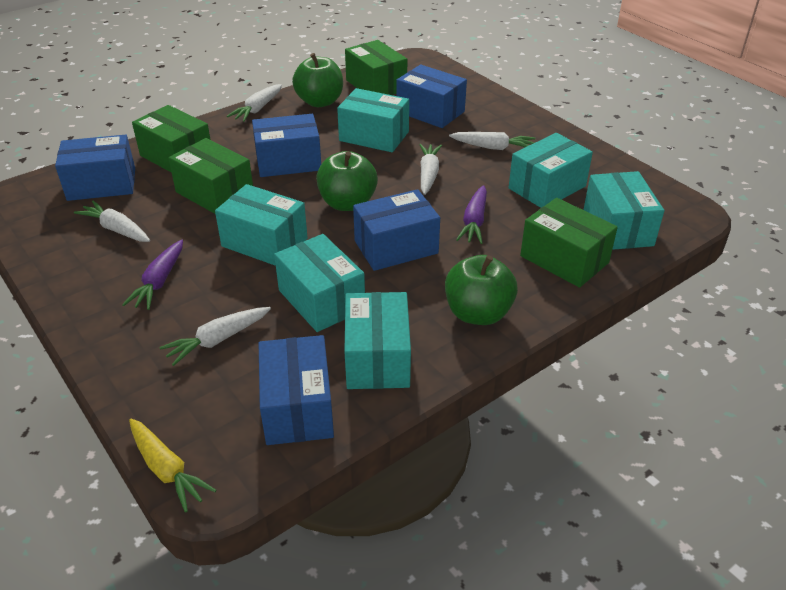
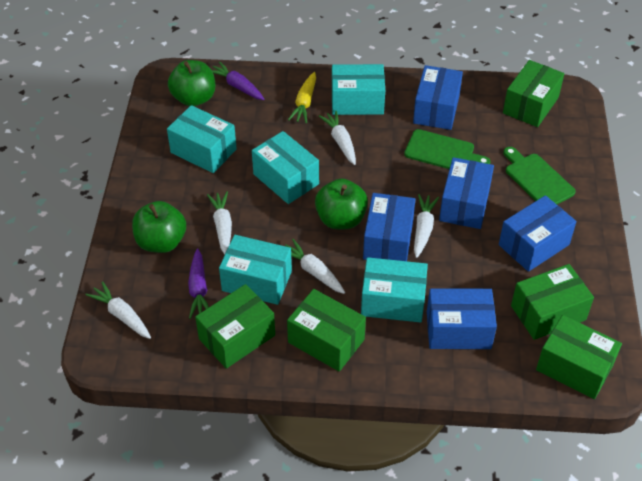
green box: 4 -> 5
green cutting board: 0 -> 2
turquoise box: 6 -> 5

